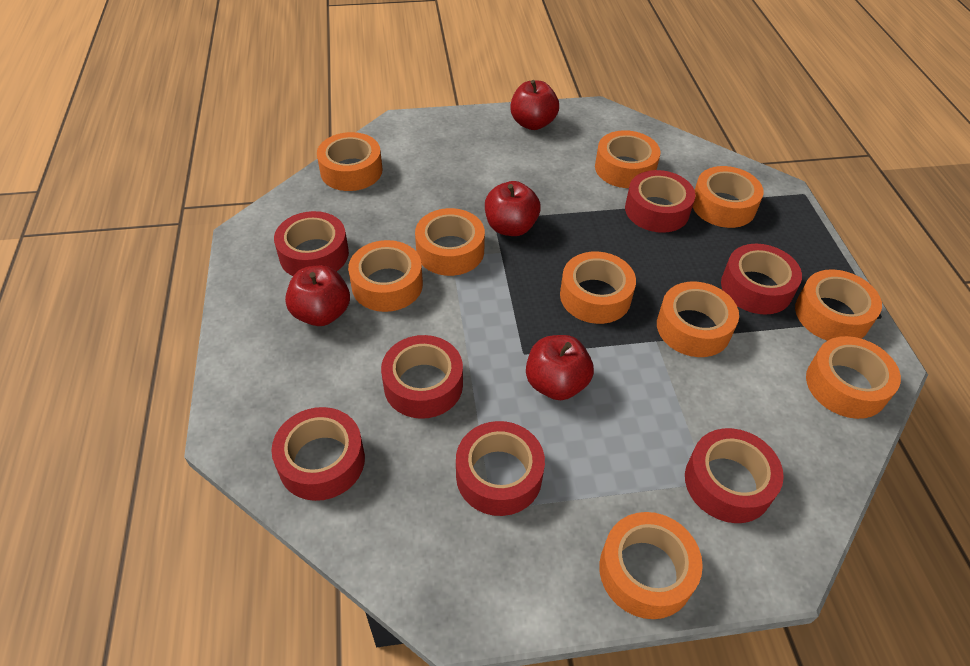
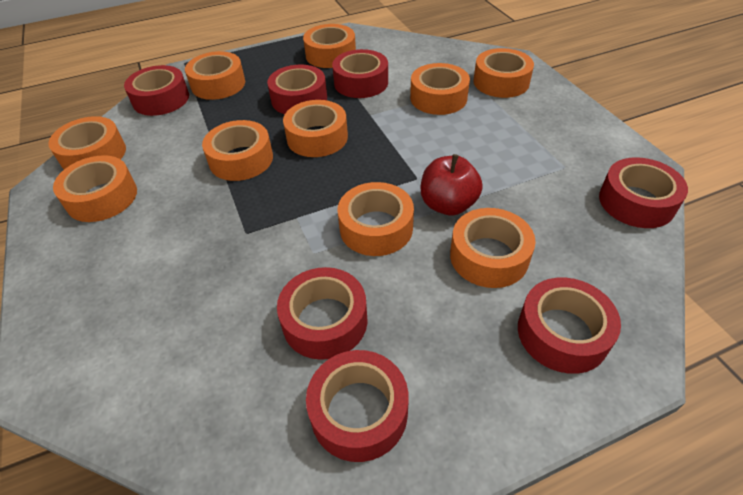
red apple: 4 -> 1

